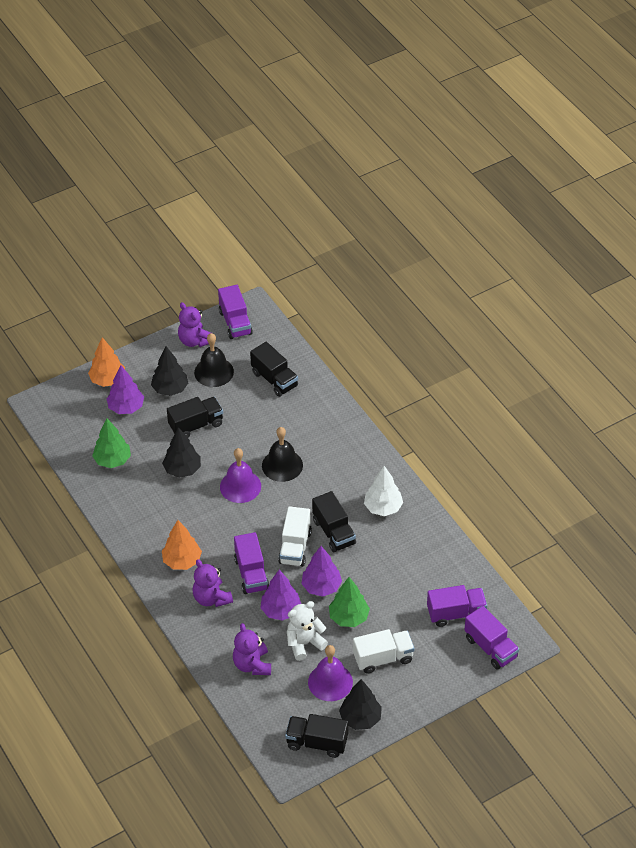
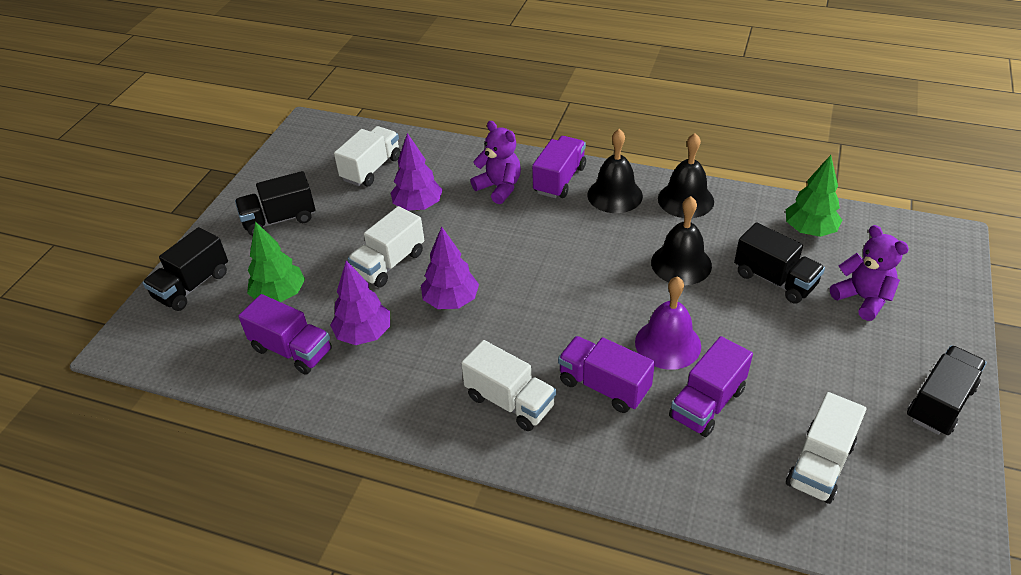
black bell: 2 -> 3
black tree: 3 -> 0
orange tree: 2 -> 0
purple bell: 2 -> 1
purple teddy bear: 3 -> 2
white teddy bear: 1 -> 0
white tree: 1 -> 0
white truck: 2 -> 4

